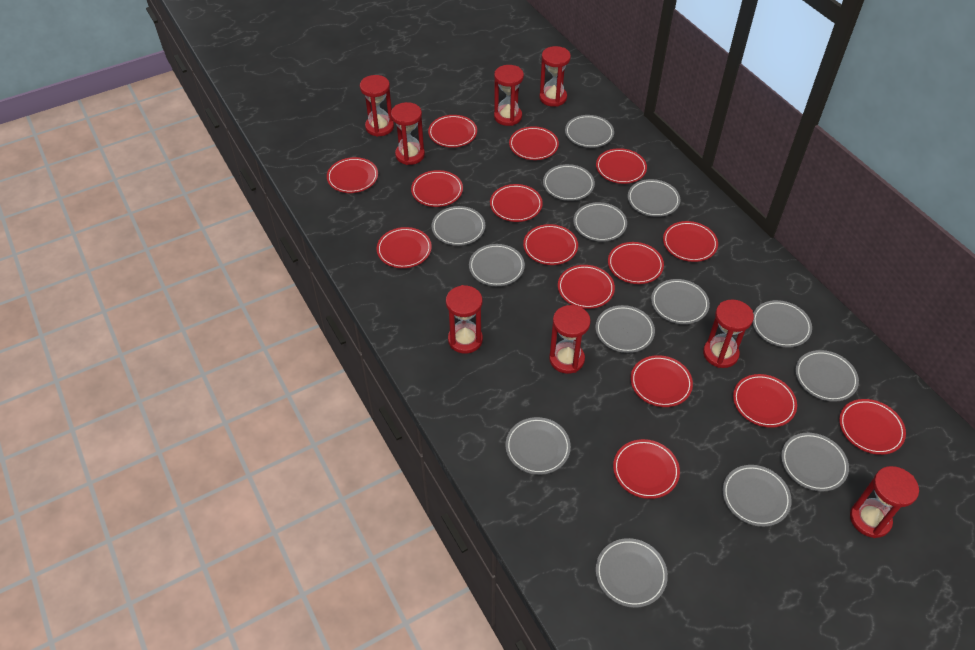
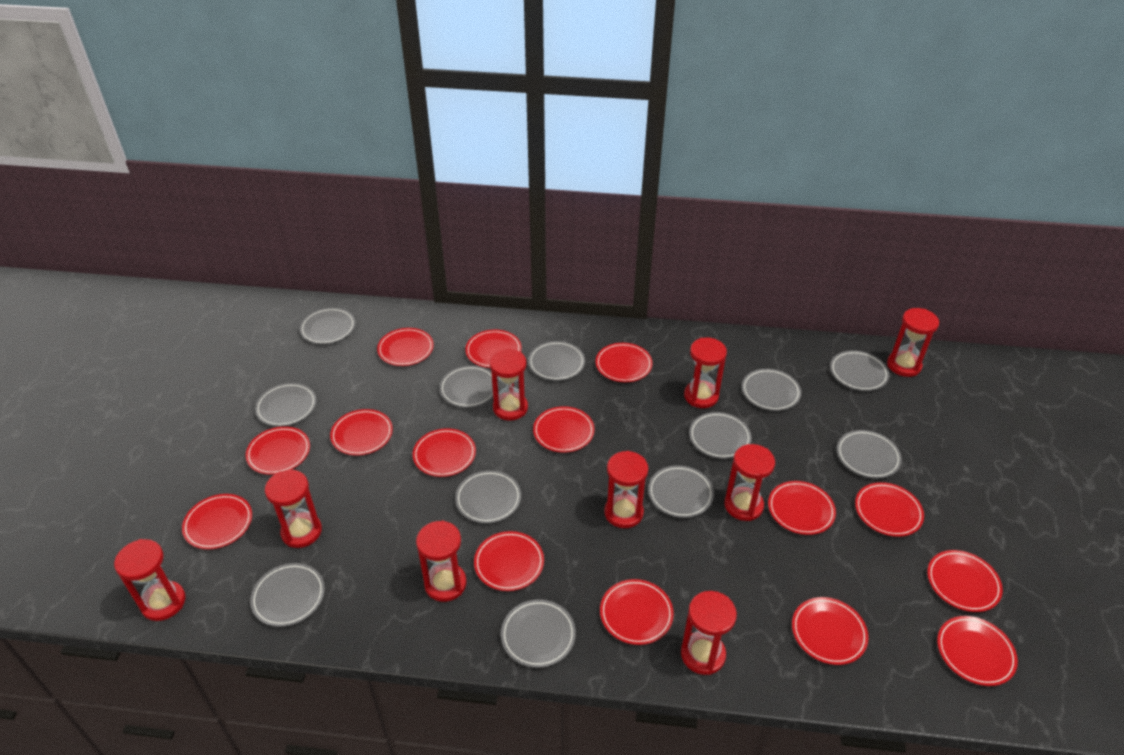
grey plate: 14 -> 12
red hourglass: 8 -> 9

